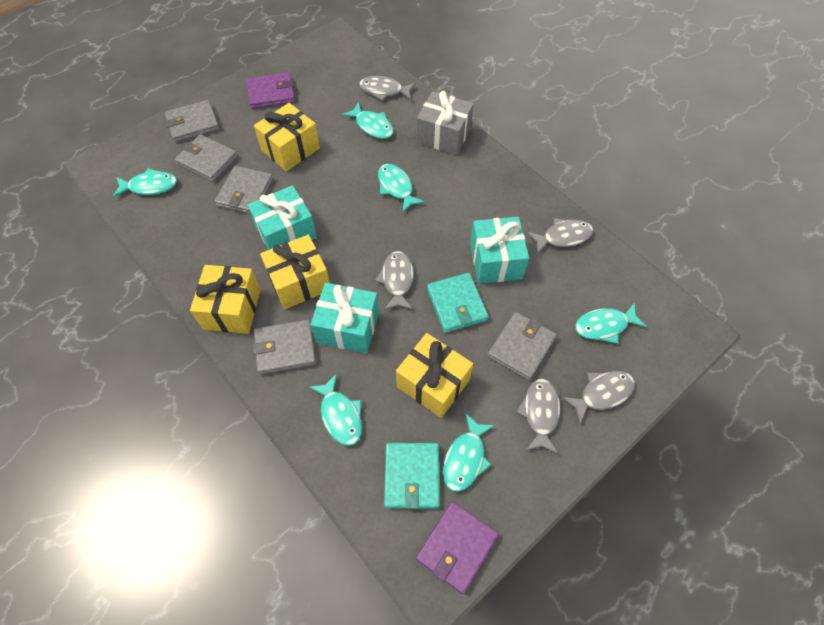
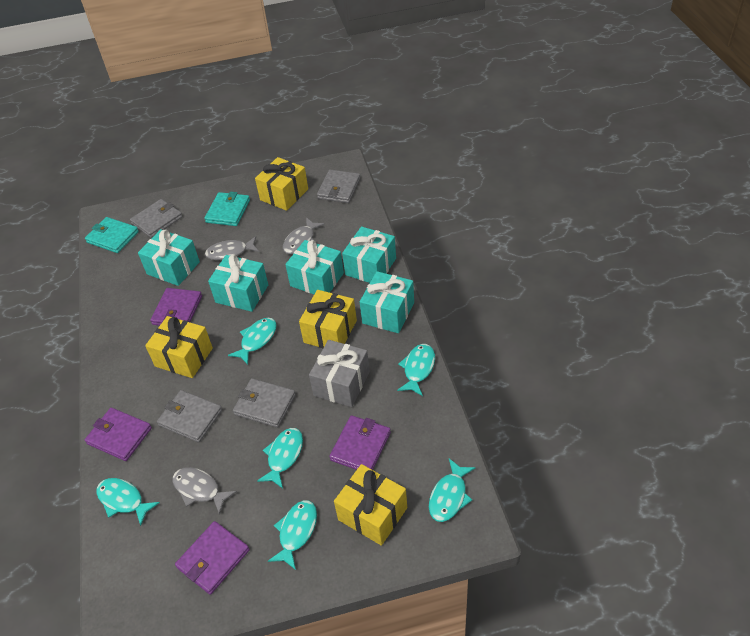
grey fish: 5 -> 3
grey wallet: 5 -> 4
purple wallet: 2 -> 4
turquoise gift: 3 -> 5

